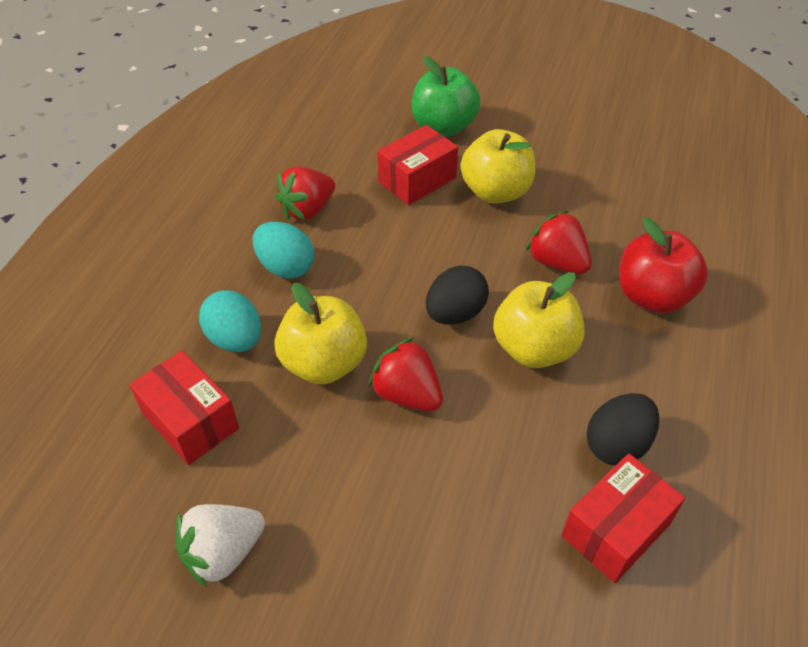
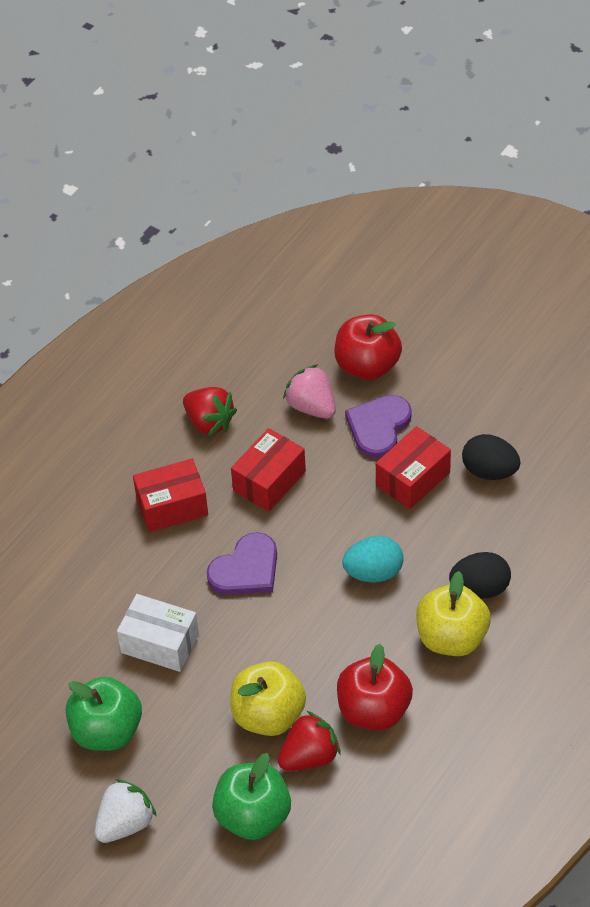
green apple: 1 -> 2
pink strawberry: 0 -> 1
purple heart: 0 -> 2
red apple: 1 -> 2
red strawberry: 3 -> 2
turquoise egg: 2 -> 1
white box: 0 -> 1
yellow apple: 3 -> 2

